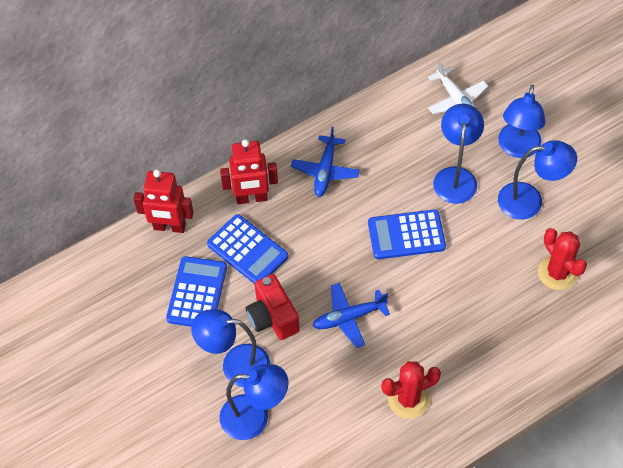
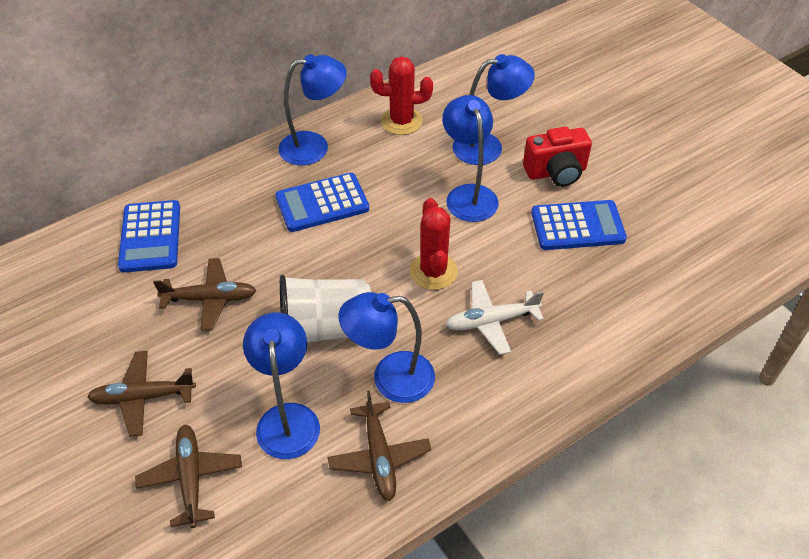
blue plane: 2 -> 0
brown plane: 0 -> 4
red robot: 2 -> 0
white cup: 0 -> 1

